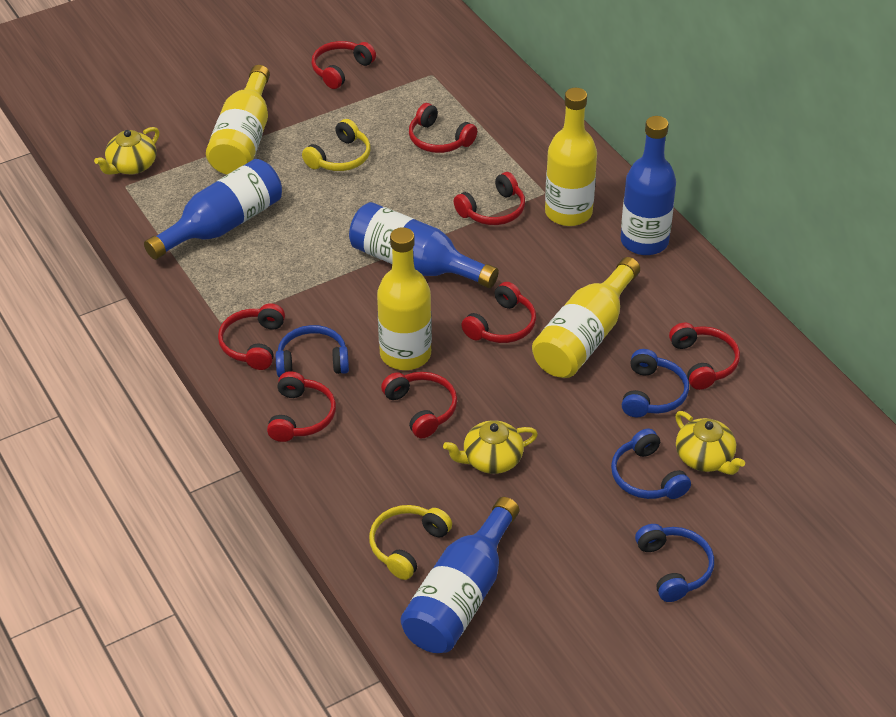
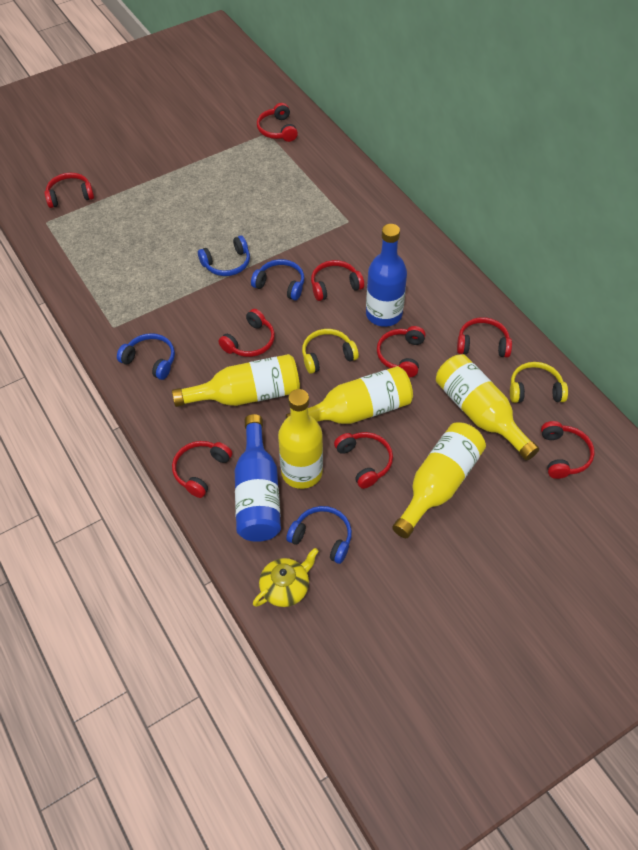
blue bottle: 4 -> 2
red headphones: 8 -> 9
yellow bottle: 4 -> 5
yellow teapot: 3 -> 1

